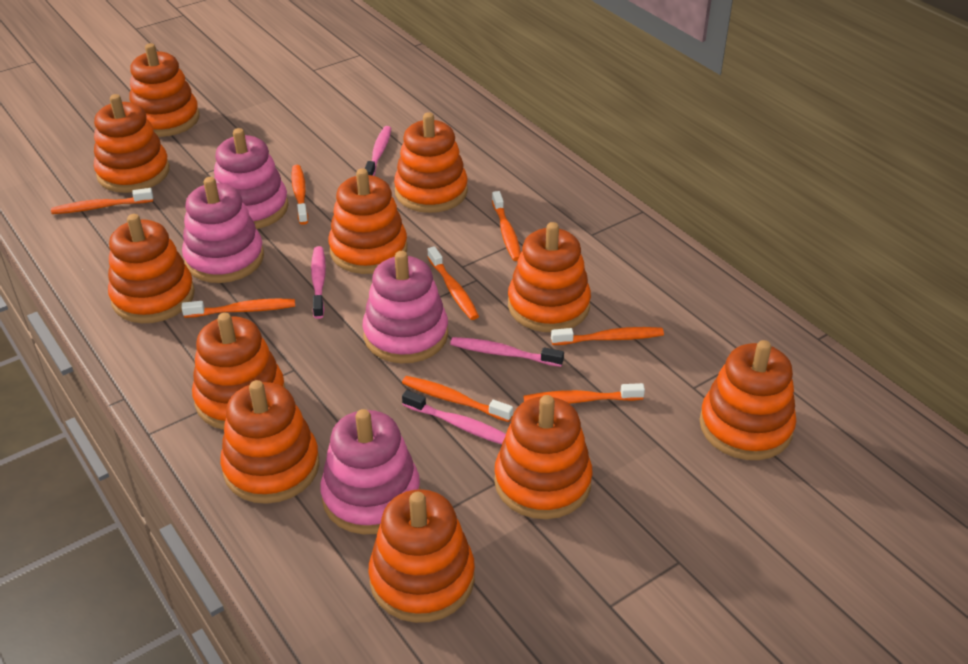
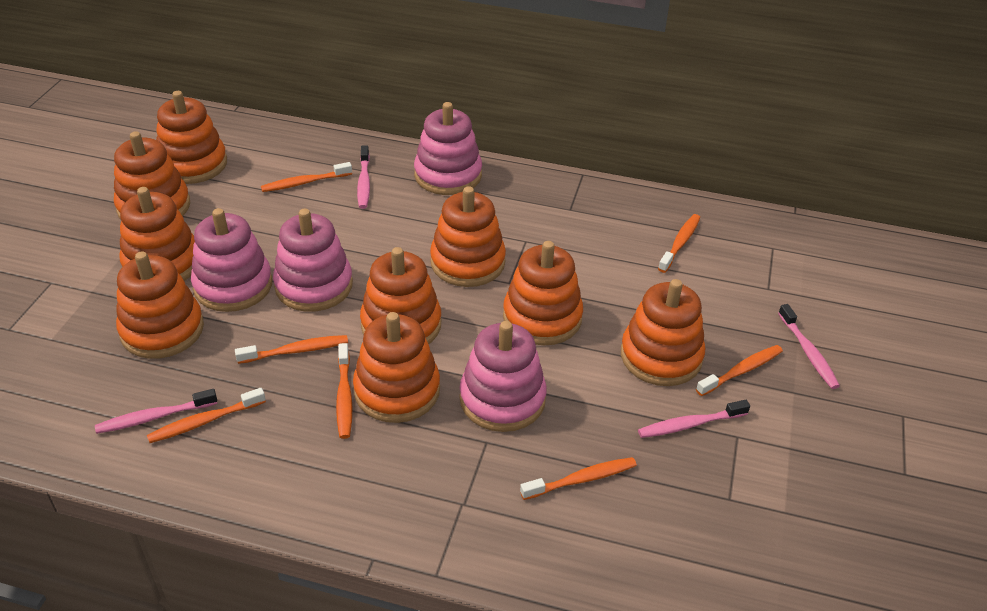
orange stacking toy: 11 -> 9
orange toothbrush: 8 -> 7

